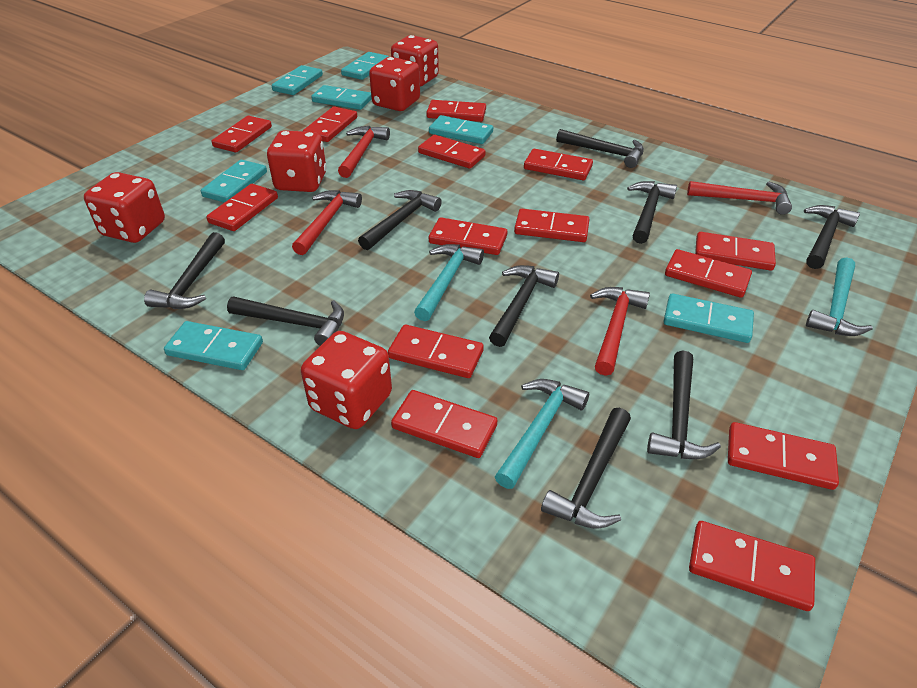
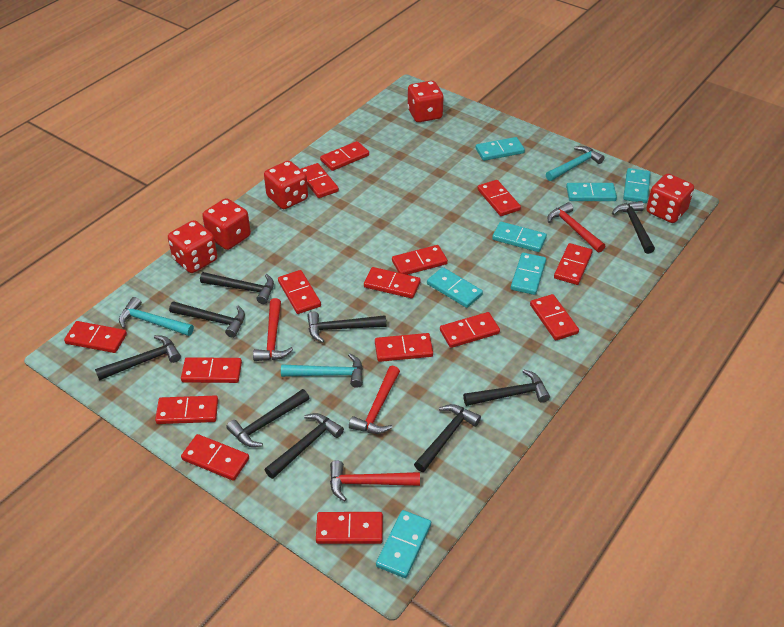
red domino: 14 -> 15

